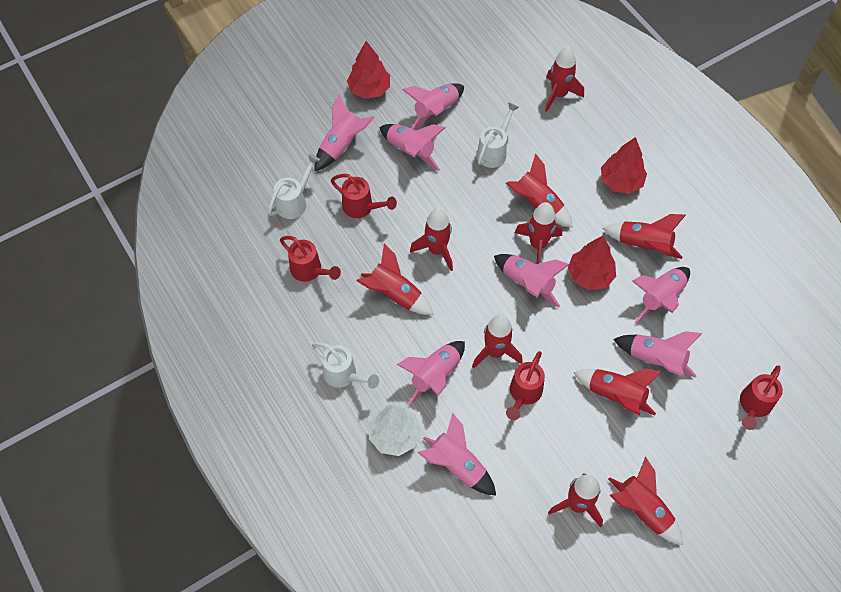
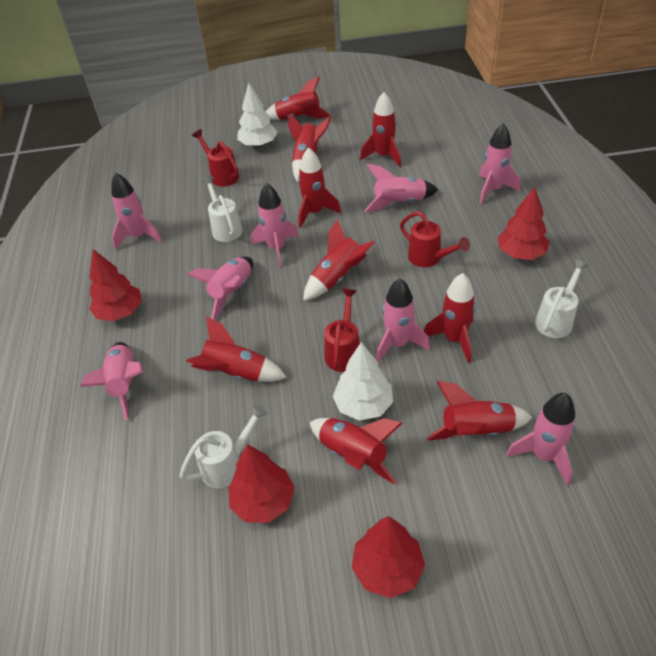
red rocket: 10 -> 9
red tree: 3 -> 4
red watering can: 4 -> 3
white tree: 1 -> 2

